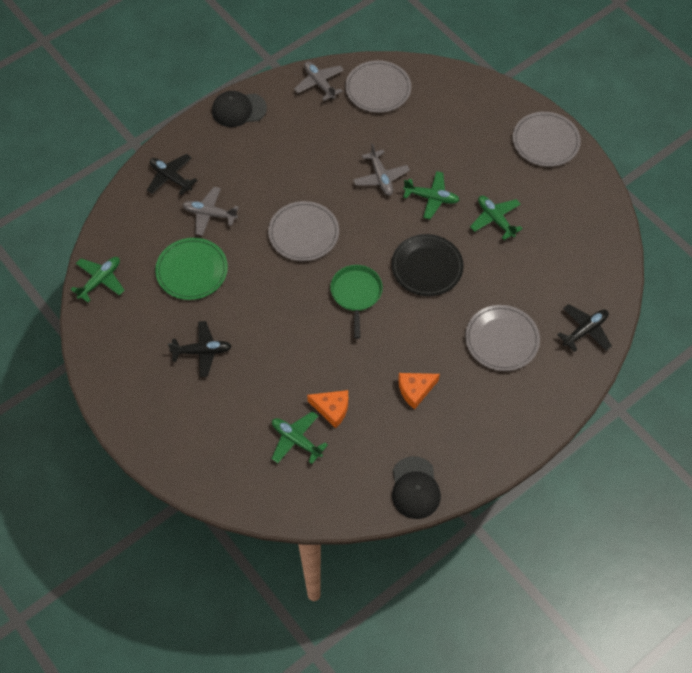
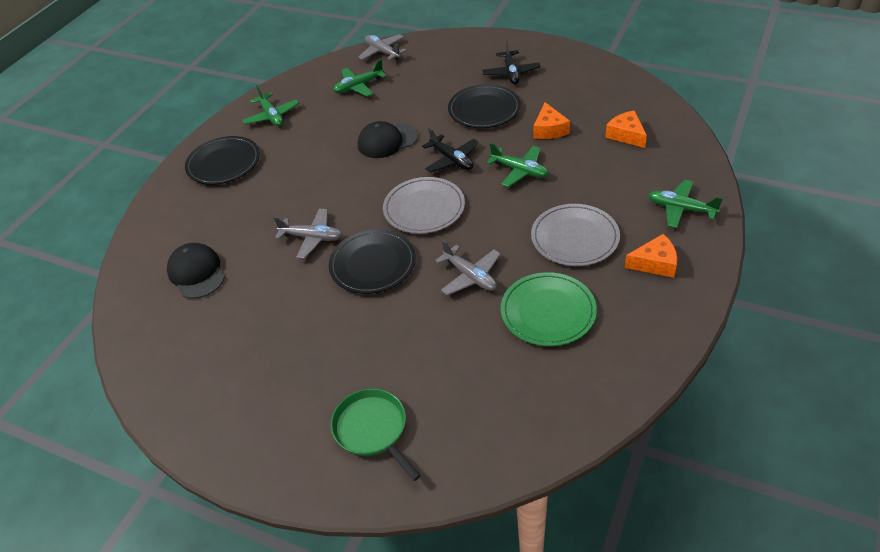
black plane: 3 -> 2
black plate: 1 -> 3
grey plate: 4 -> 2
orange cheese: 2 -> 3

